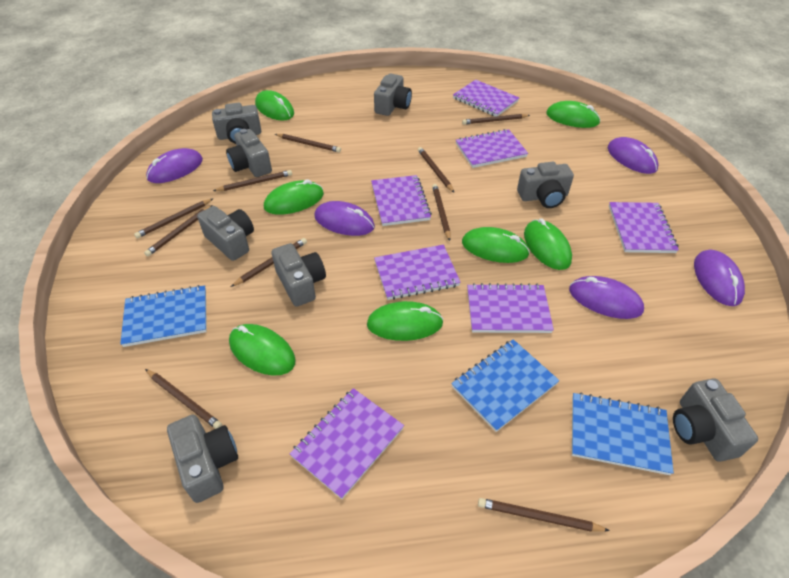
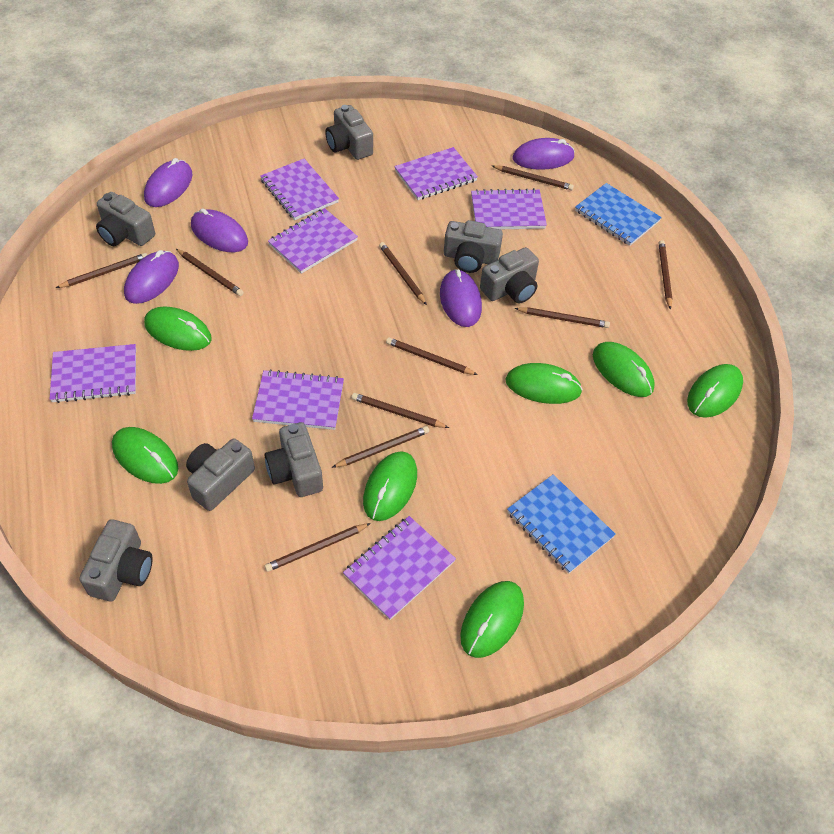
blue notebook: 3 -> 2
grey camera: 8 -> 7

